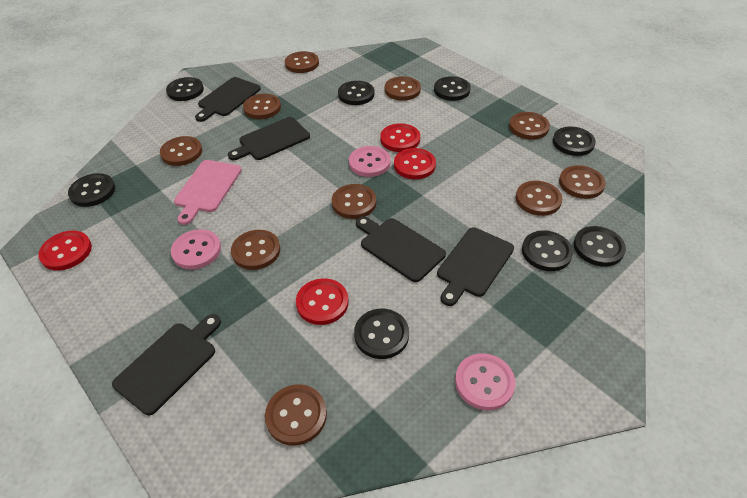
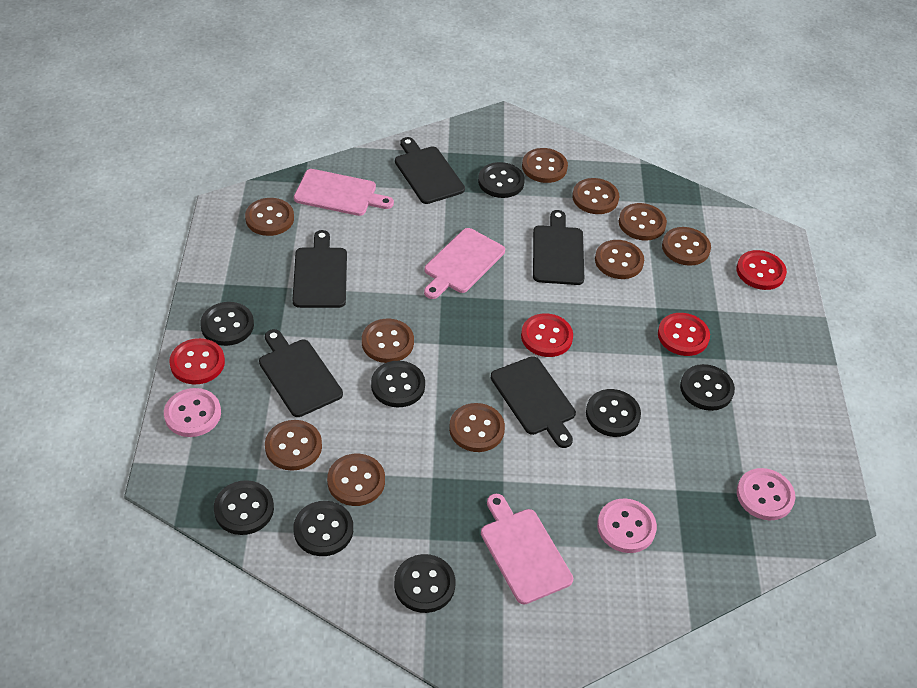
pink cutting board: 1 -> 3

